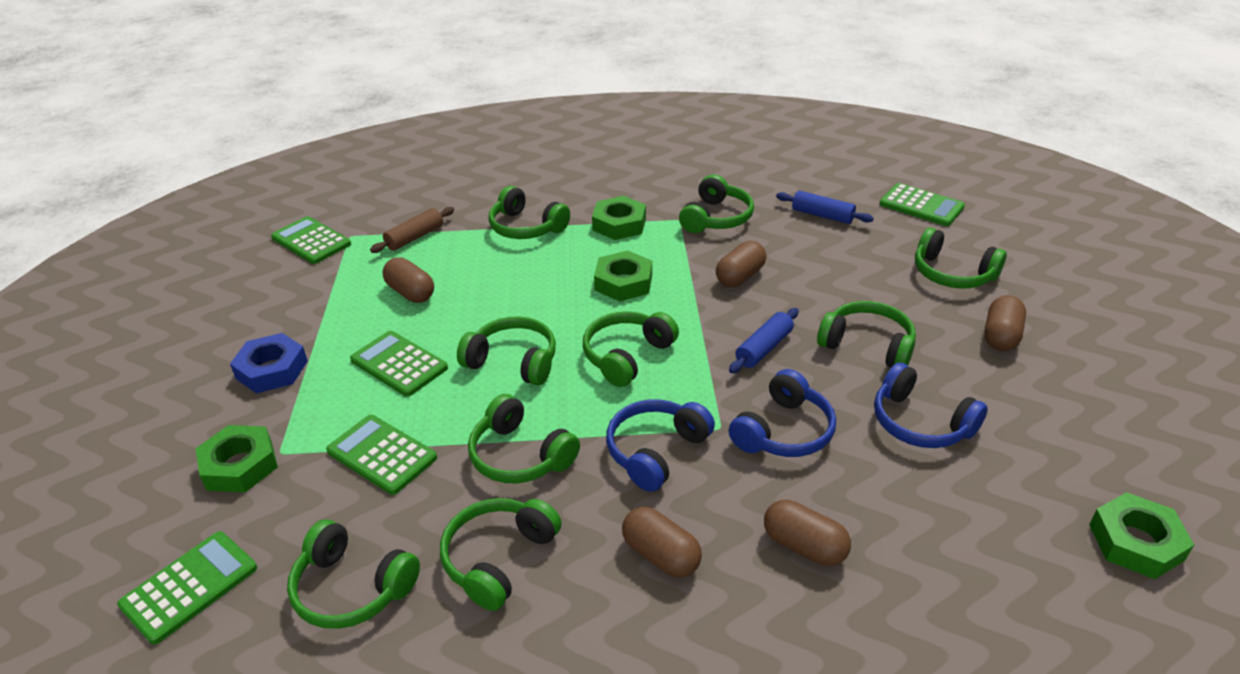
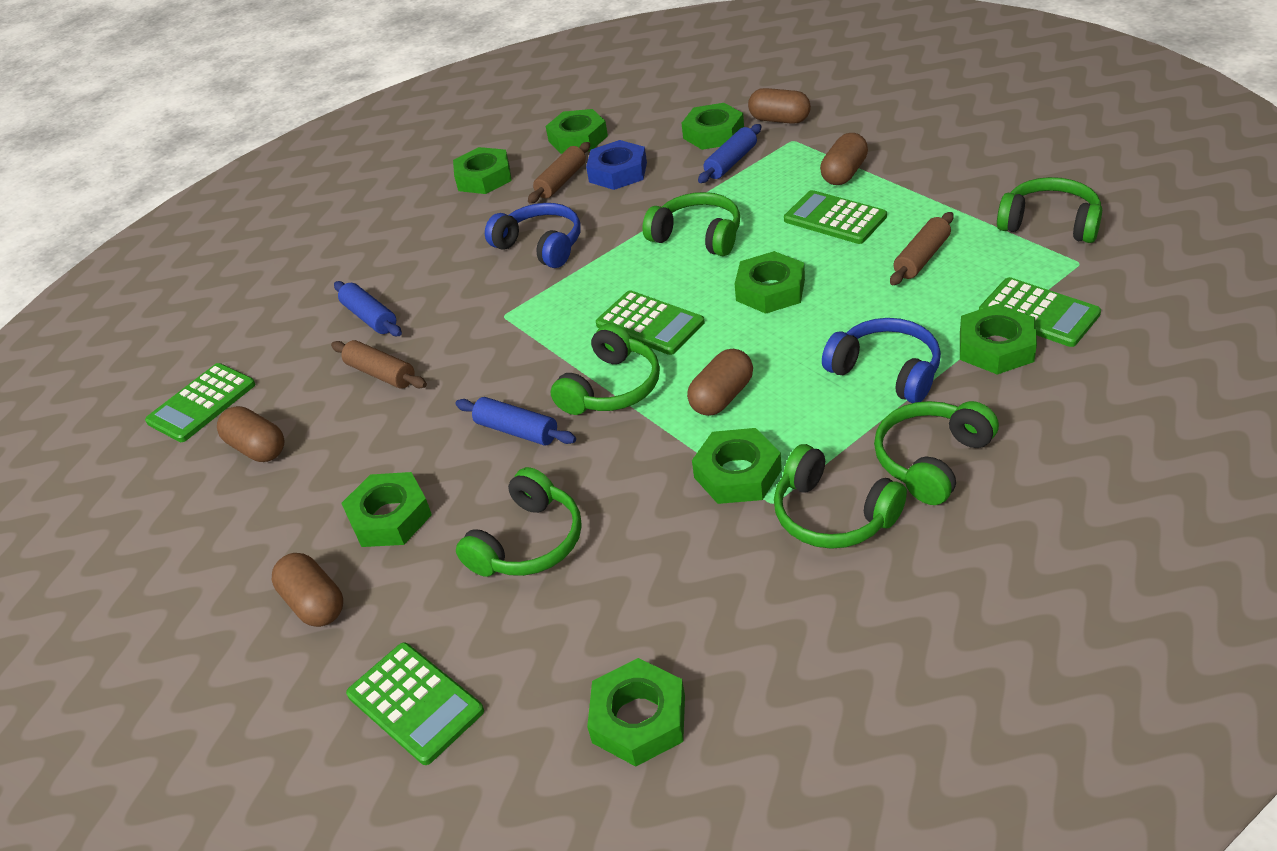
blue headphones: 3 -> 2
blue rolling pin: 2 -> 3
brown rolling pin: 1 -> 3
green headphones: 9 -> 6
green nut: 4 -> 8

